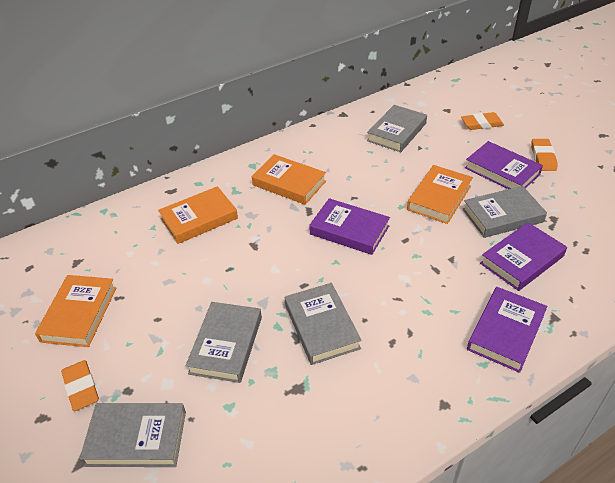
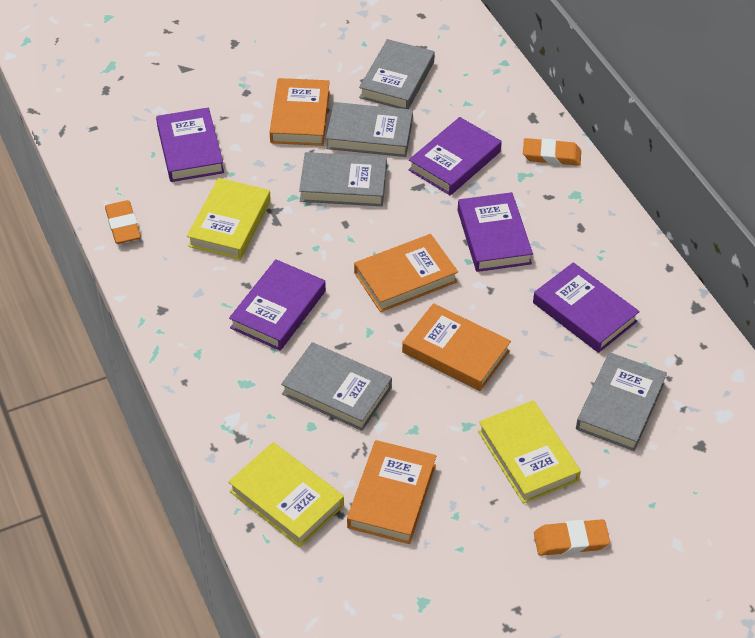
purple book: 4 -> 5
yellow book: 0 -> 3

